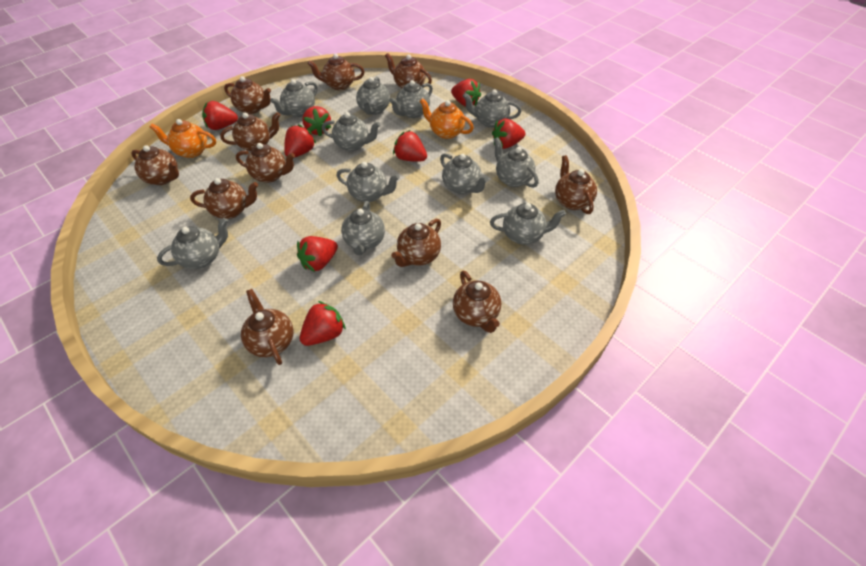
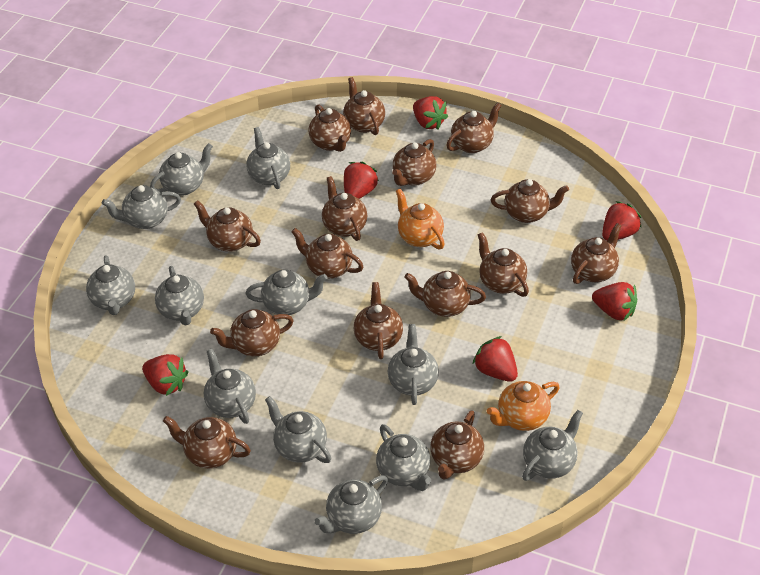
brown teapot: 11 -> 15
grey teapot: 11 -> 12
red strawberry: 8 -> 6

